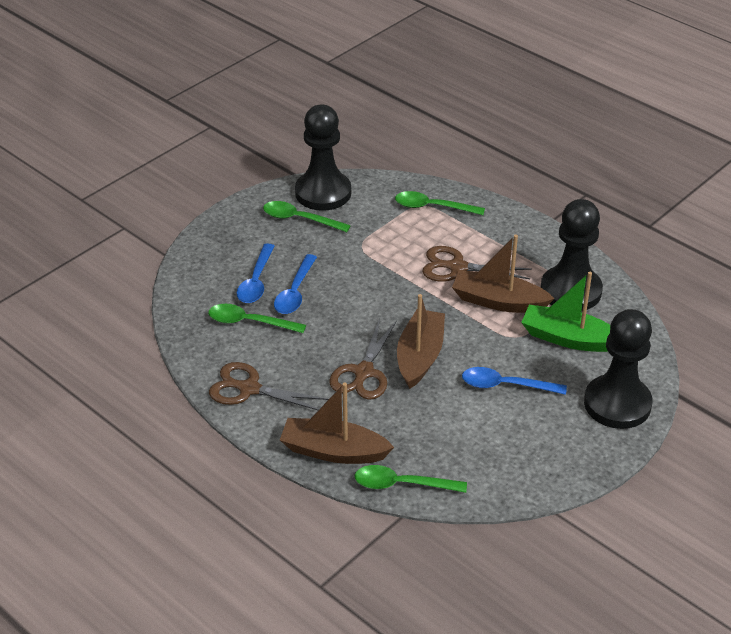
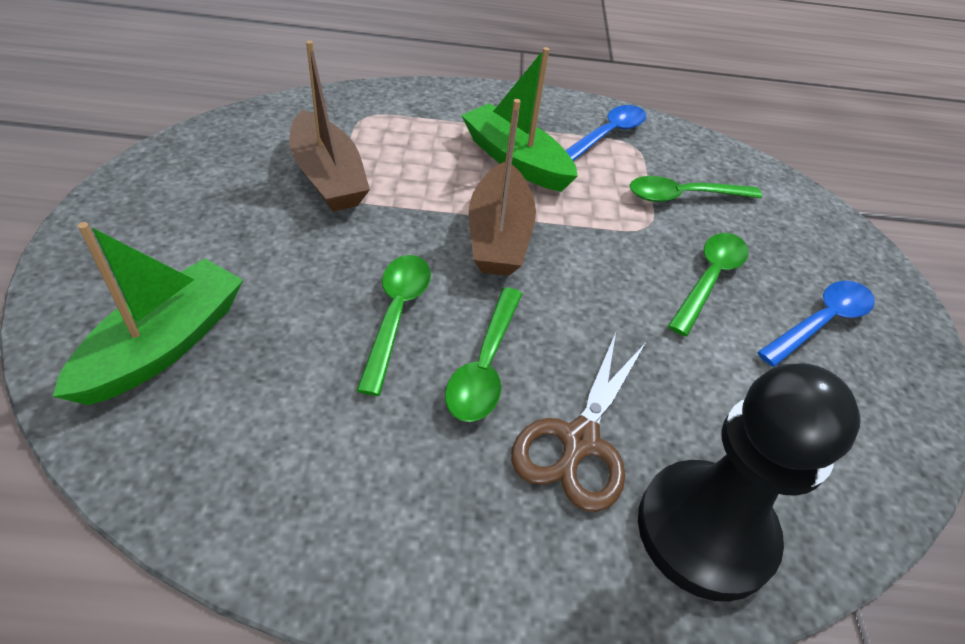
black pawn: 3 -> 1
blue spoon: 3 -> 2
brown boat: 3 -> 2
brown scissors: 3 -> 1
green boat: 1 -> 2

